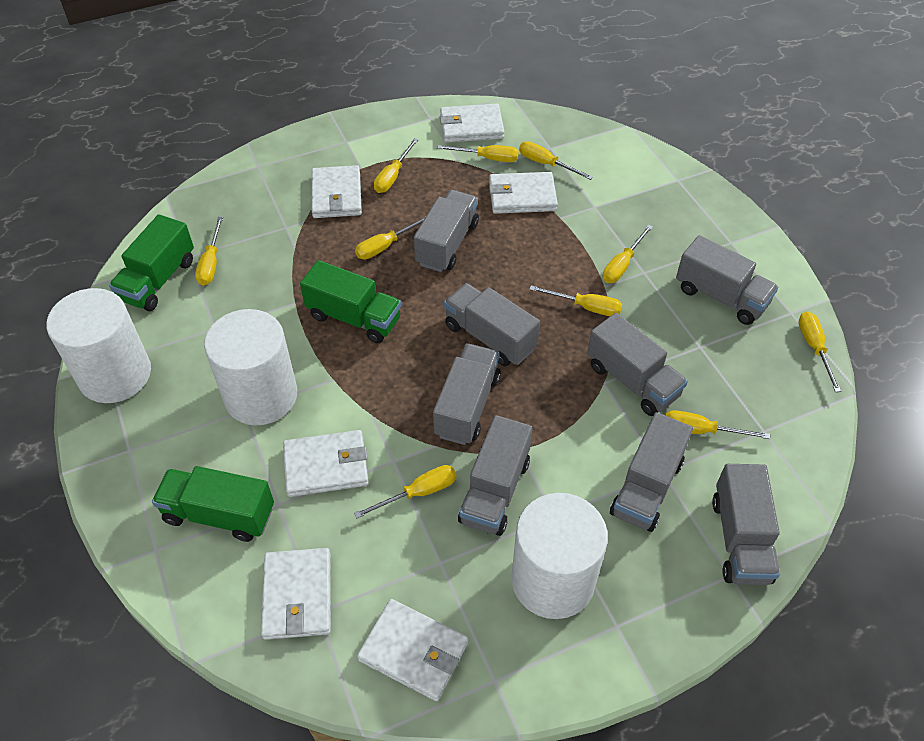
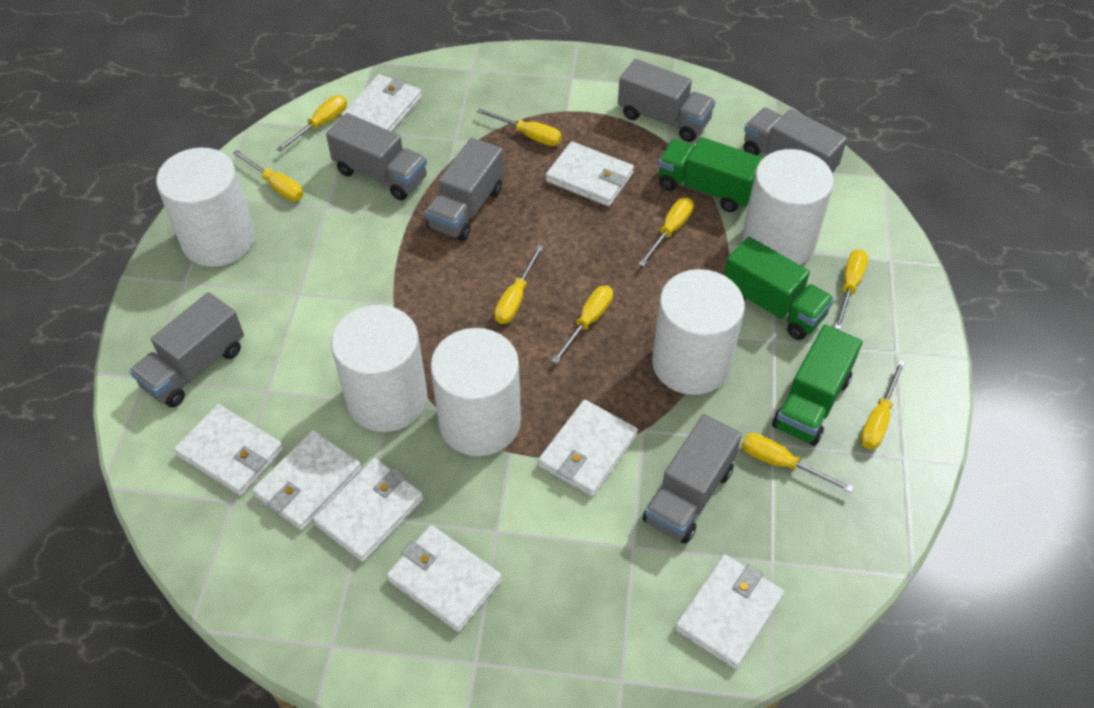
grey truck: 8 -> 6
white cylinder: 3 -> 5
white wallet: 6 -> 8
yellow screwdriver: 10 -> 9

